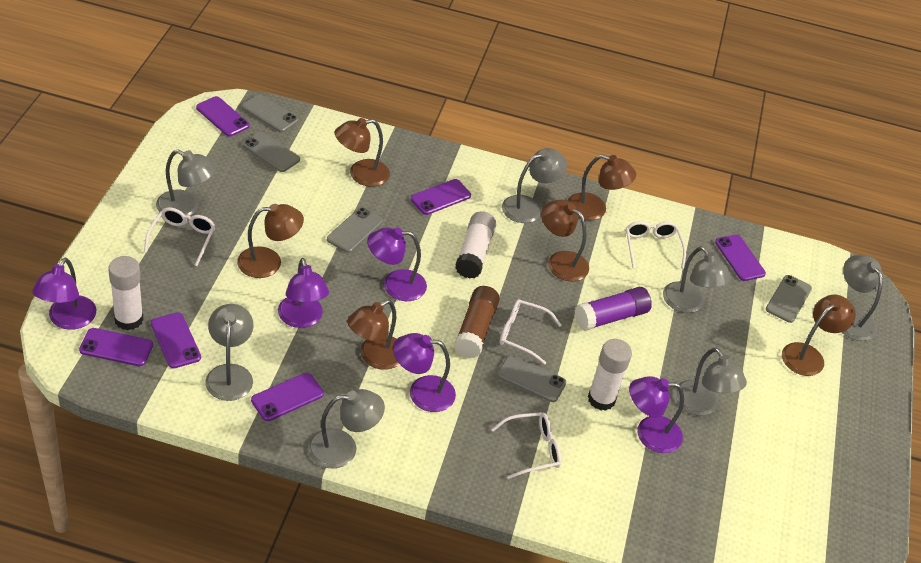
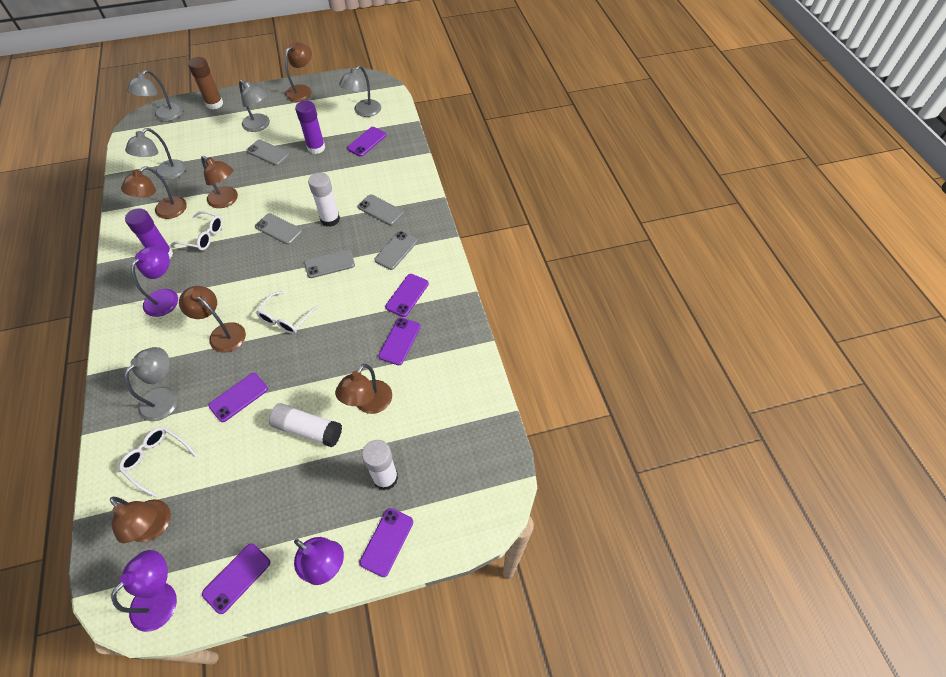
grey lamp: 7 -> 5
purple glue stick: 1 -> 2
purple lamp: 5 -> 3
white glasses: 4 -> 3

